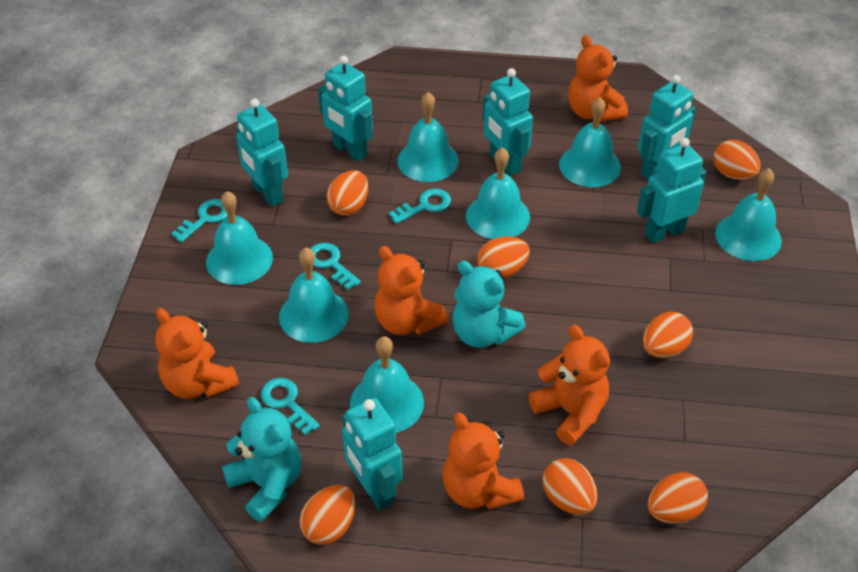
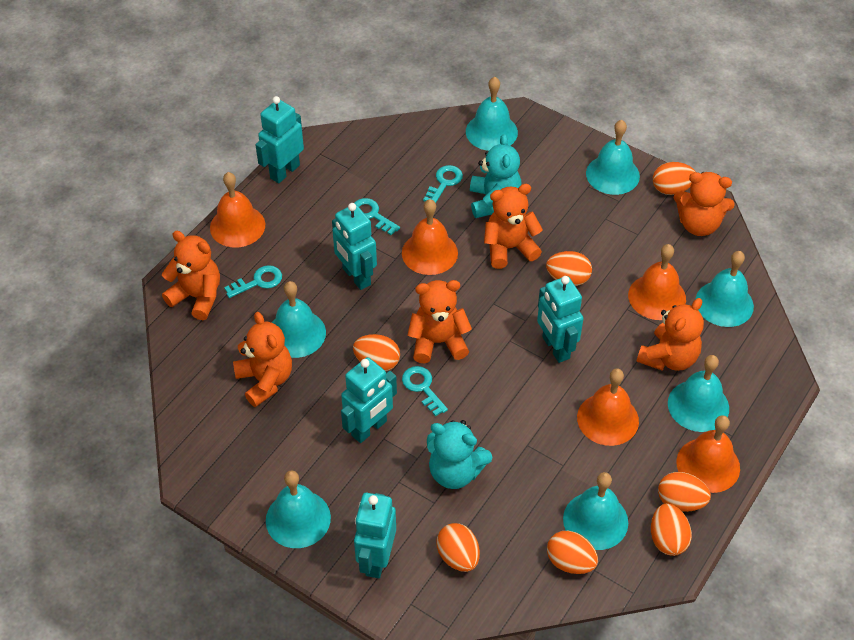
orange bell: 0 -> 5
orange teddy bear: 5 -> 6
turquoise robot: 6 -> 5

